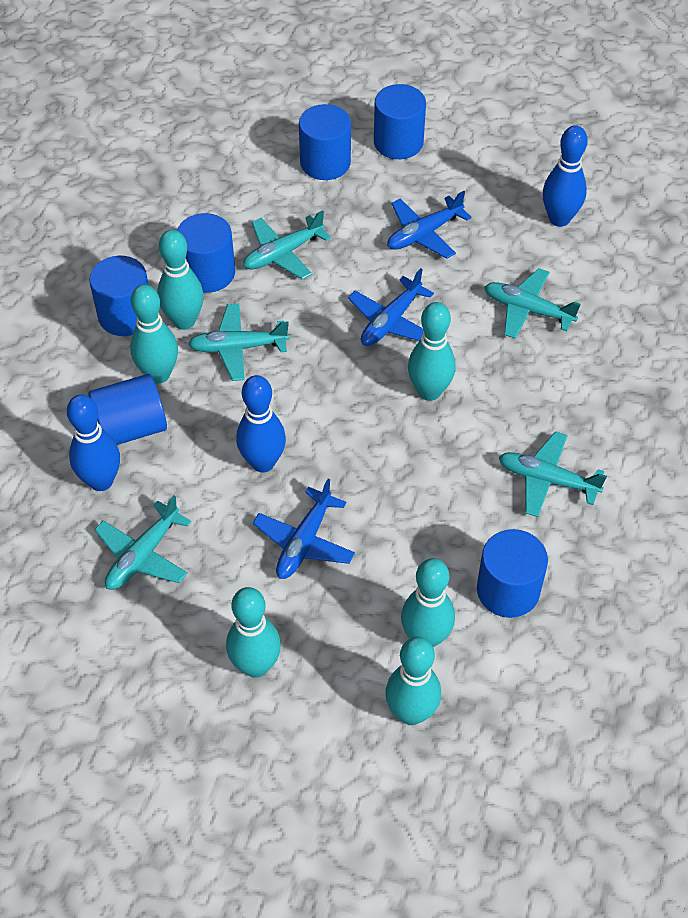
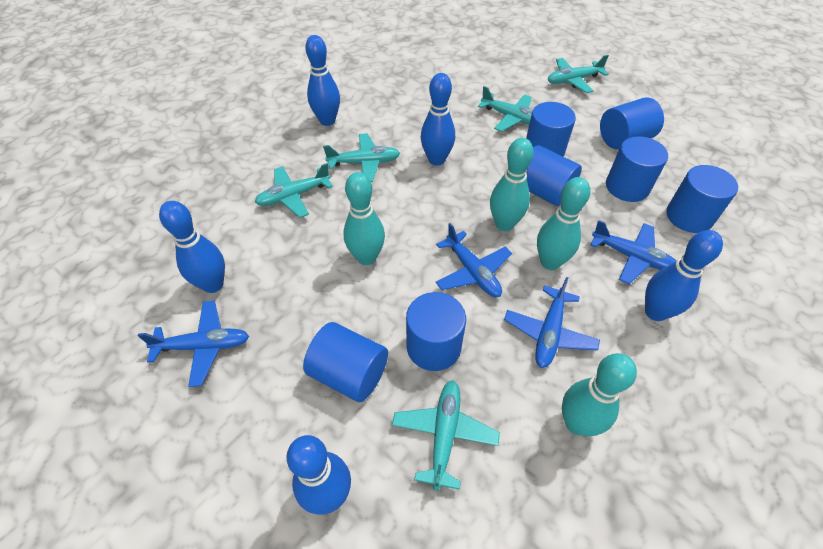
blue bowling pin: 3 -> 5
blue cylinder: 6 -> 7
blue plane: 3 -> 4
turquoise bowling pin: 6 -> 4

